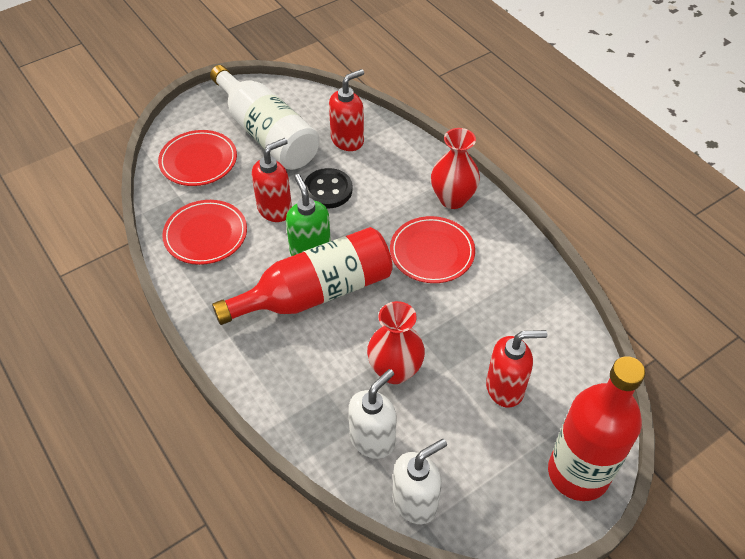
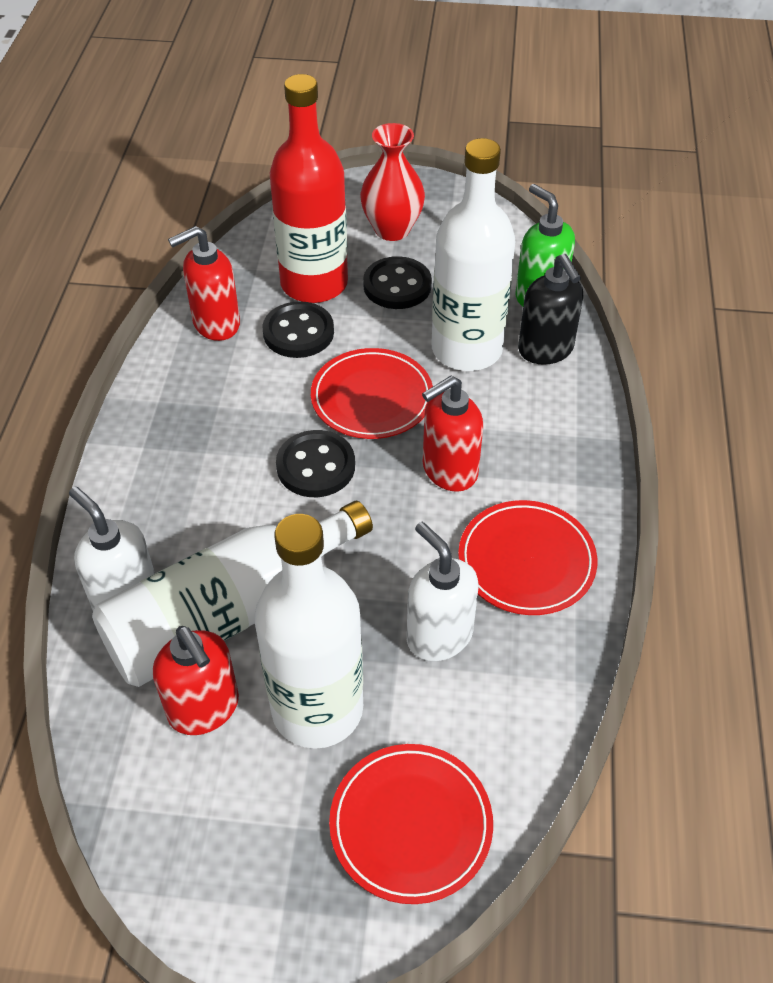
black button: 1 -> 3
black soap dispenser: 0 -> 1
red bottle: 2 -> 1
red vase: 2 -> 1
white bottle: 1 -> 3

